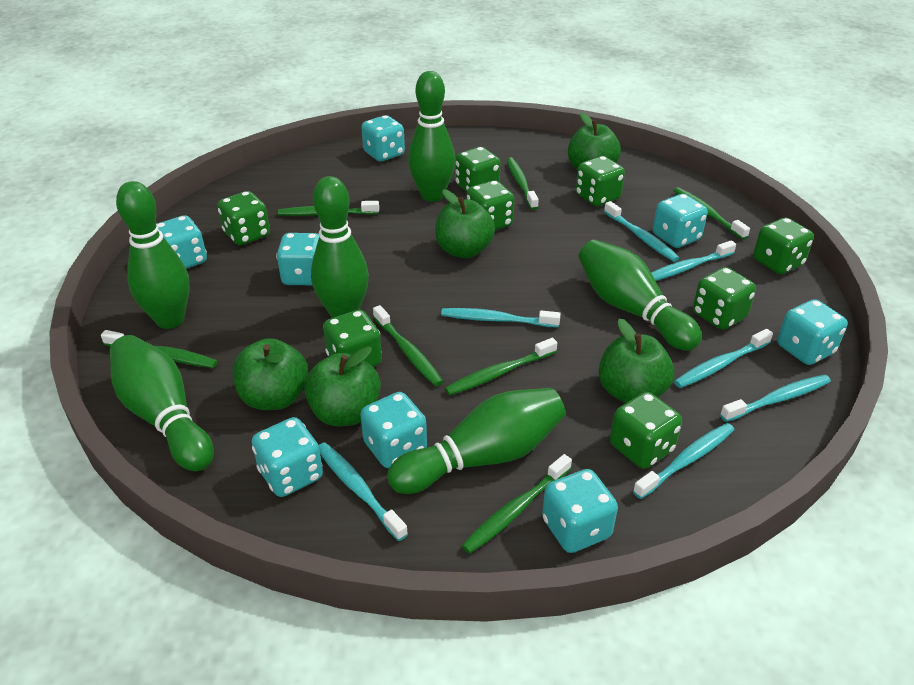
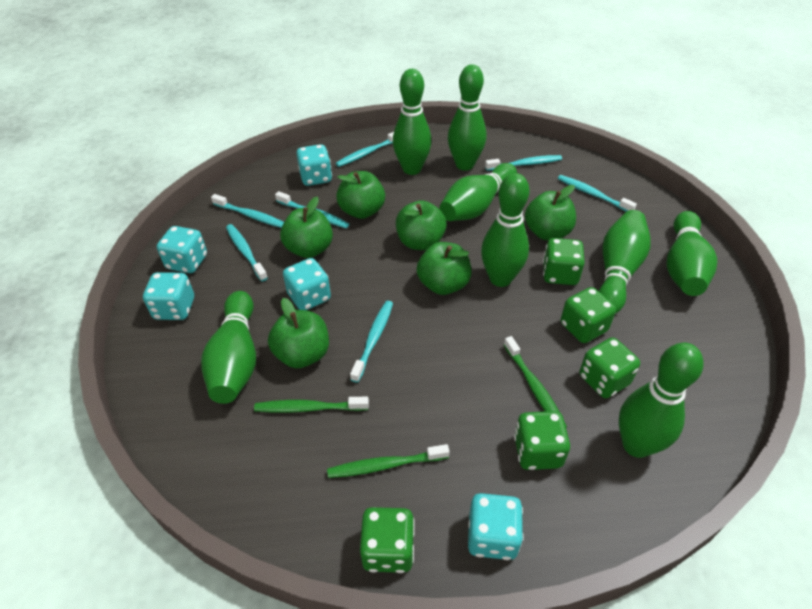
green apple: 5 -> 6
green bowling pin: 6 -> 8
green dice: 8 -> 5
green toothbrush: 7 -> 3
turquoise dice: 8 -> 5

